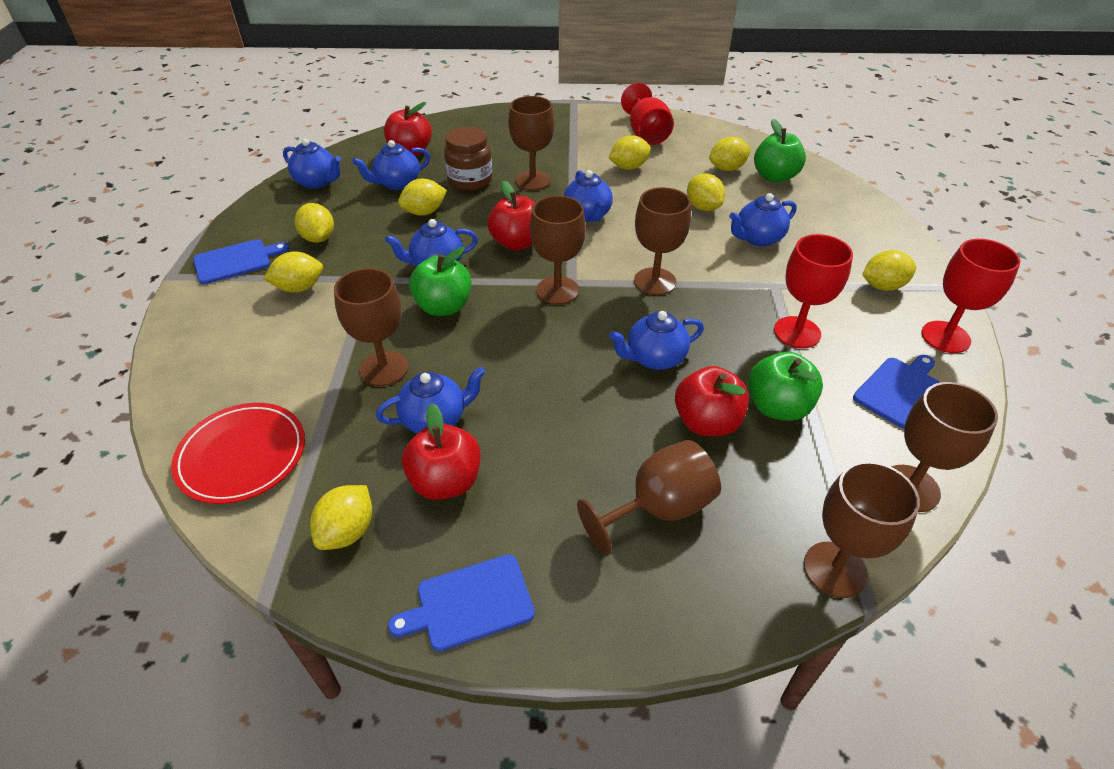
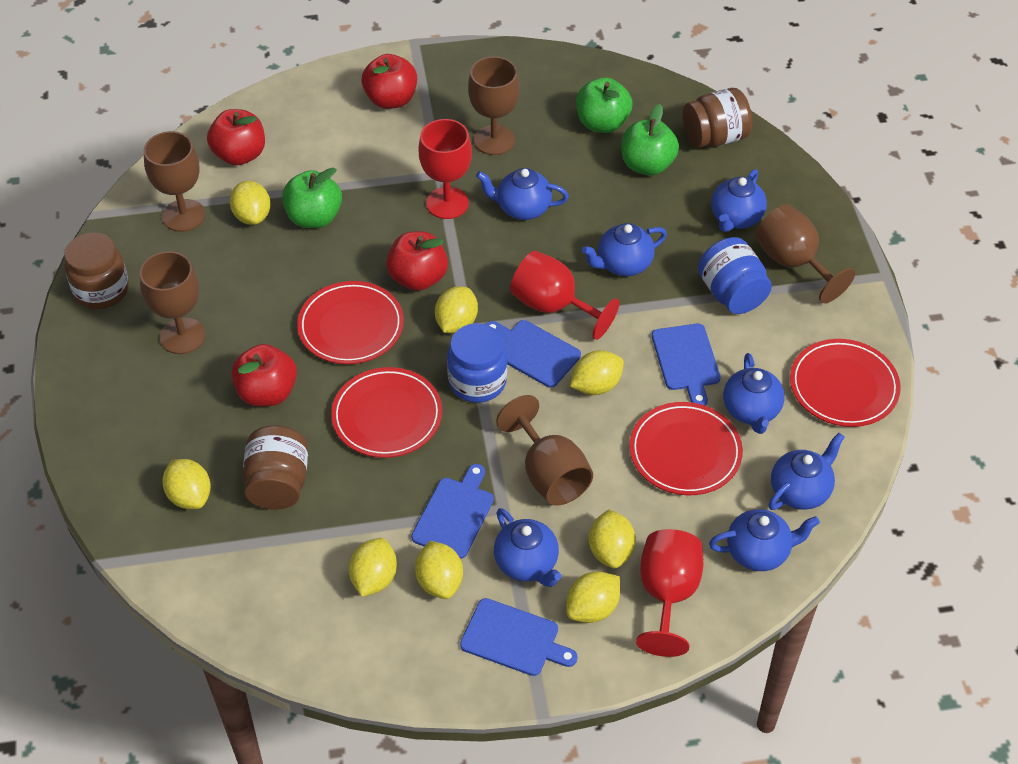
blue cutting board: 3 -> 4
blue jar: 0 -> 2
brown goblet: 7 -> 5
brown jar: 1 -> 3
red plate: 1 -> 4

